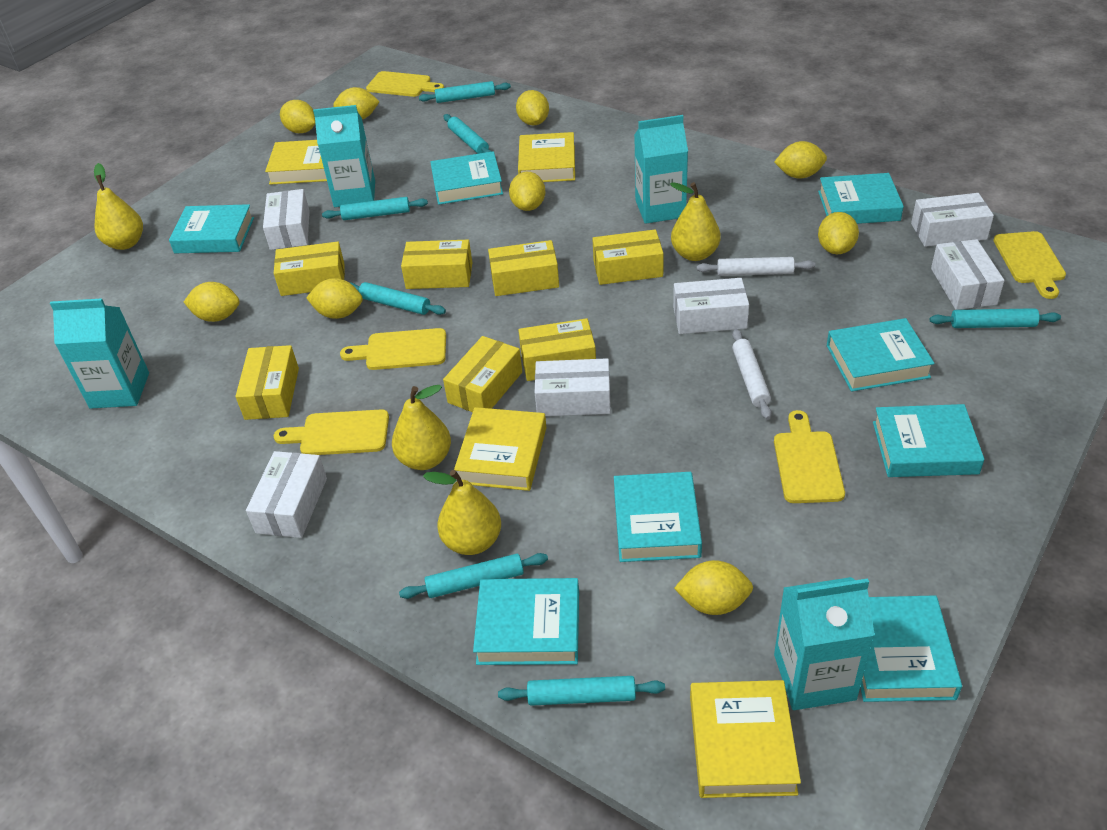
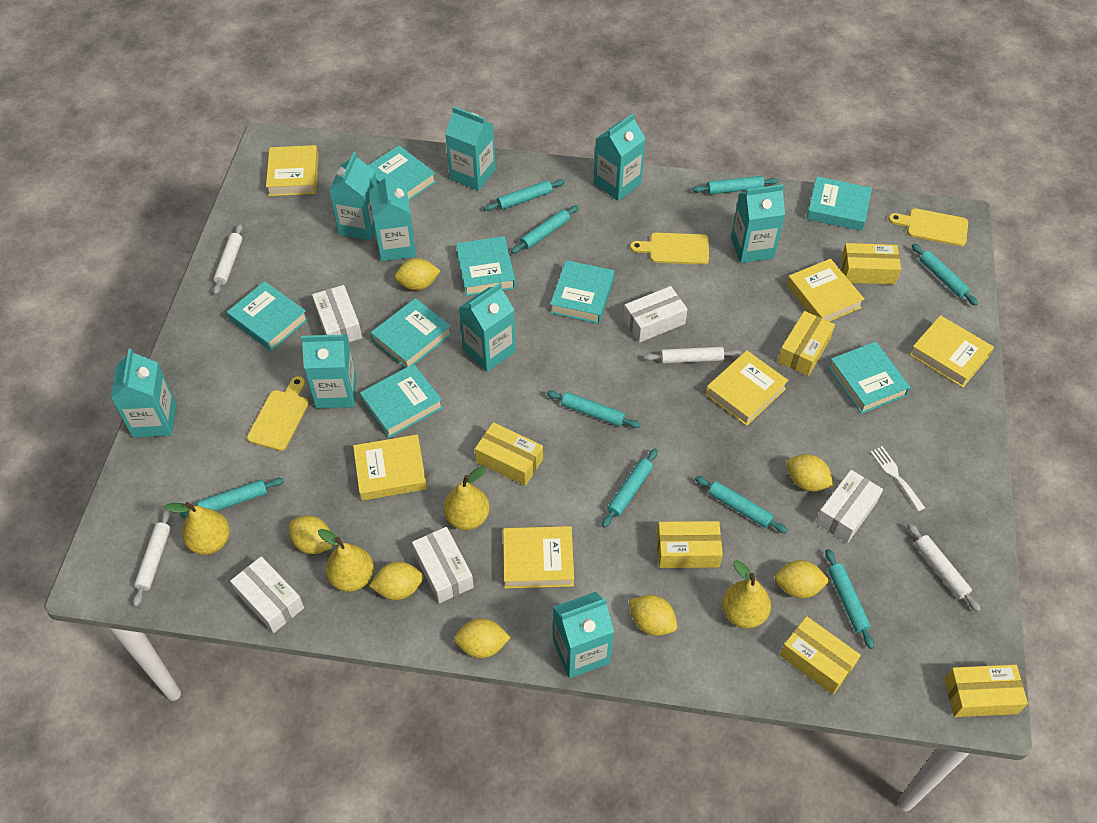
turquoise carton: 4 -> 9
turquoise rolling pin: 7 -> 9
white box: 6 -> 5
white fork: 0 -> 1
white rolling pin: 2 -> 4
yellow book: 4 -> 6
yellow box: 7 -> 6
yellow cutting board: 5 -> 3
yellow lemon: 9 -> 7

